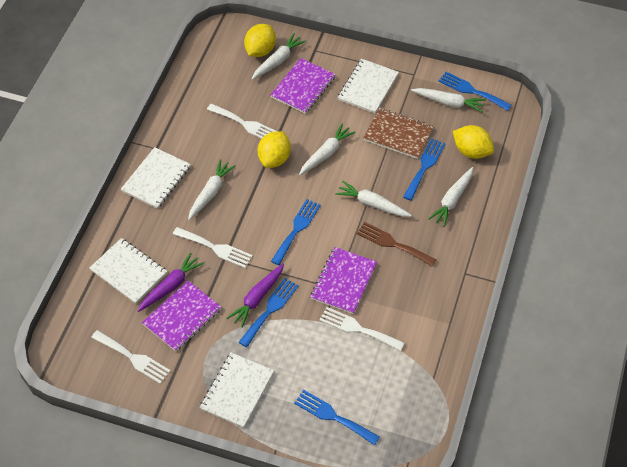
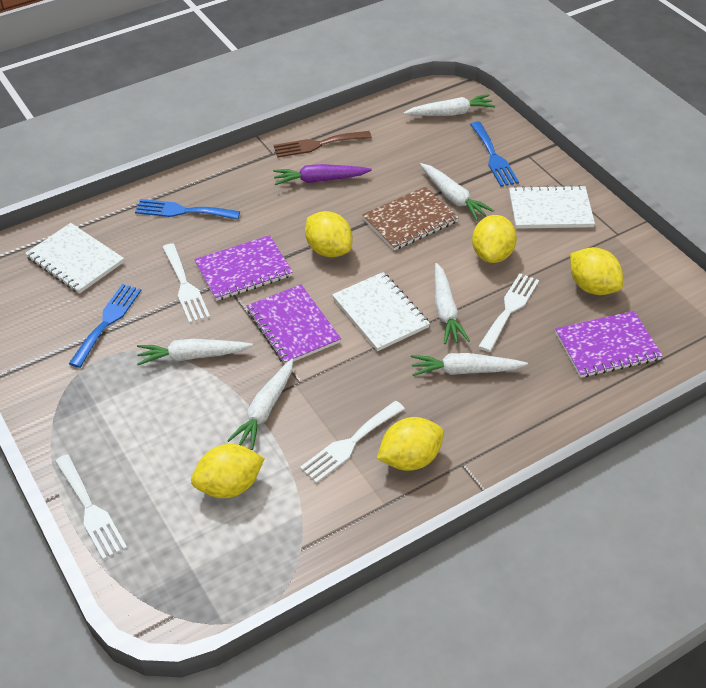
blue fork: 5 -> 3
purple carrot: 2 -> 1
white notebook: 4 -> 3
yellow lemon: 3 -> 5

